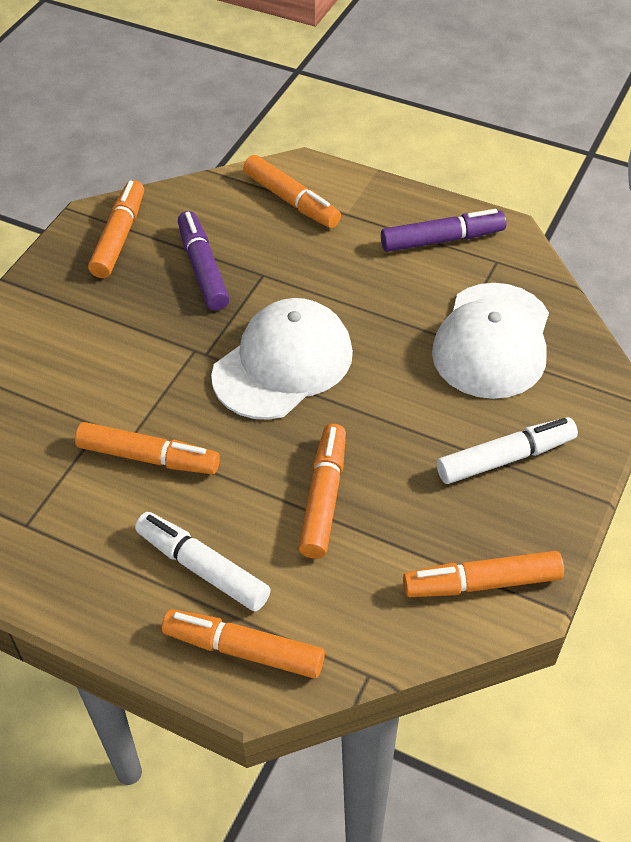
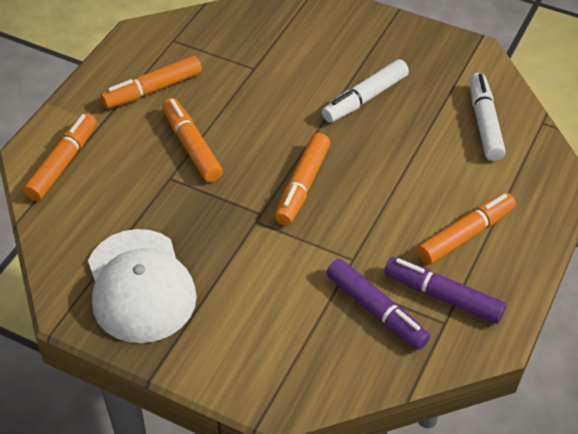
orange marker: 6 -> 5
white cap: 2 -> 1

